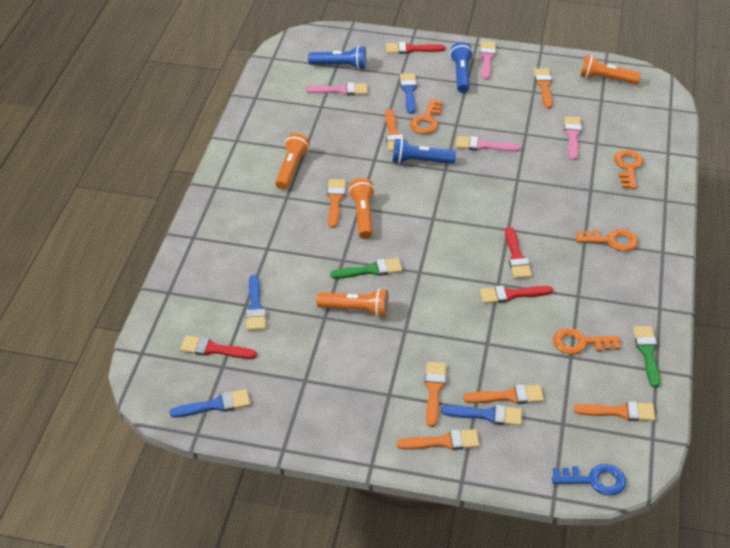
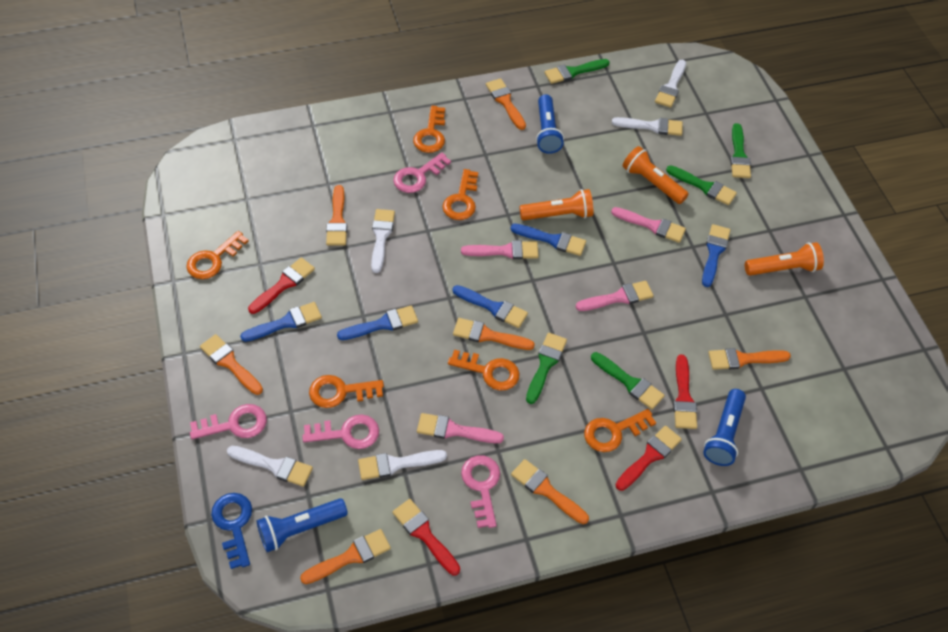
blue brush: 4 -> 5
green brush: 2 -> 5
orange flashlight: 4 -> 3
orange key: 4 -> 6
pink key: 0 -> 4
white brush: 0 -> 5

